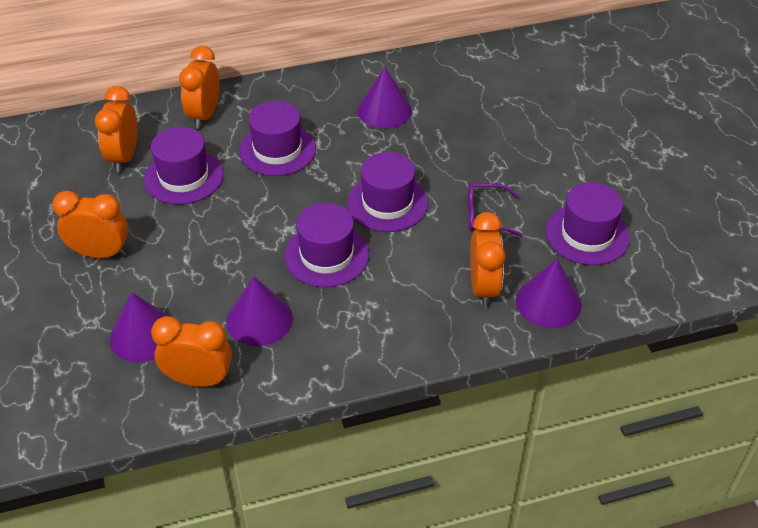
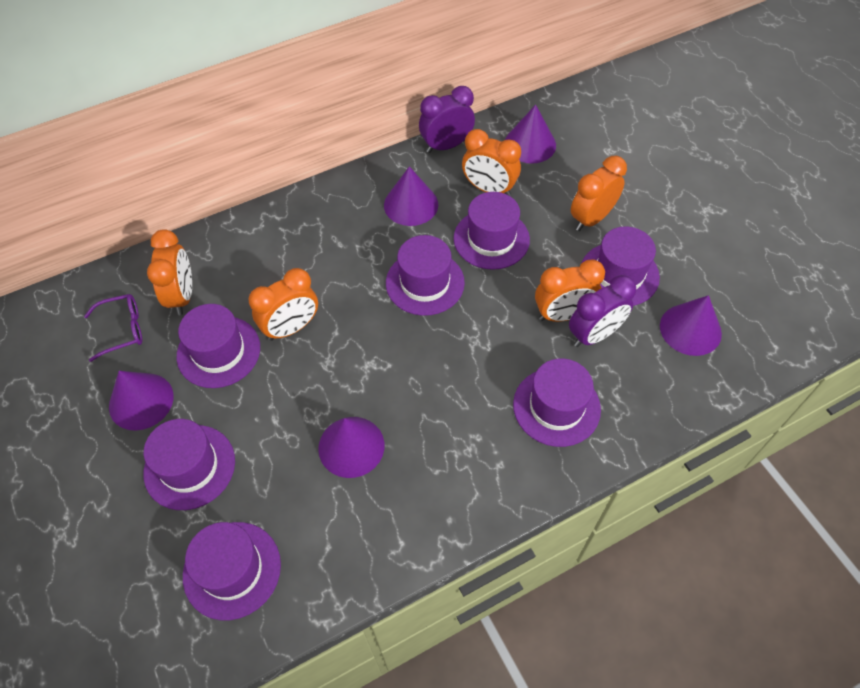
purple clock: 0 -> 2
purple cone: 4 -> 5
purple hat: 5 -> 7

